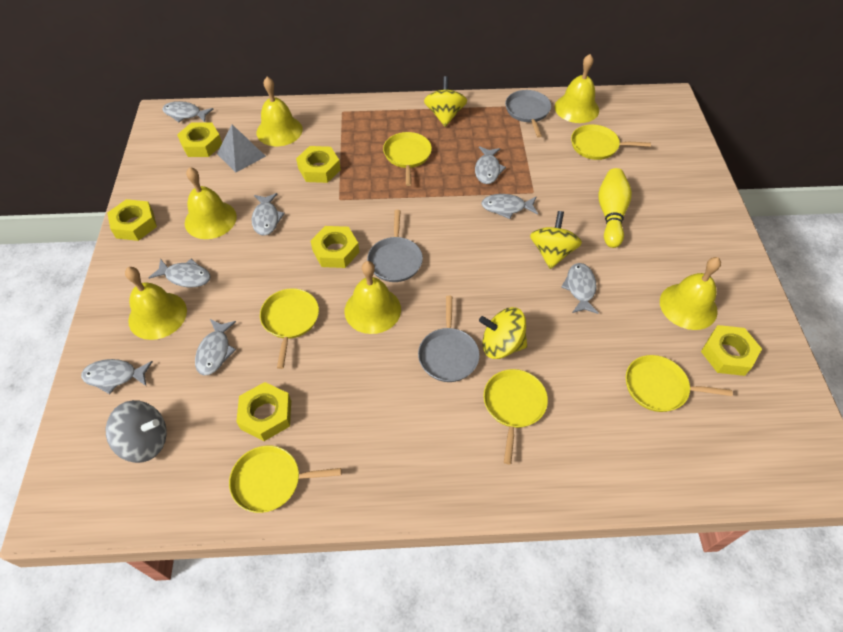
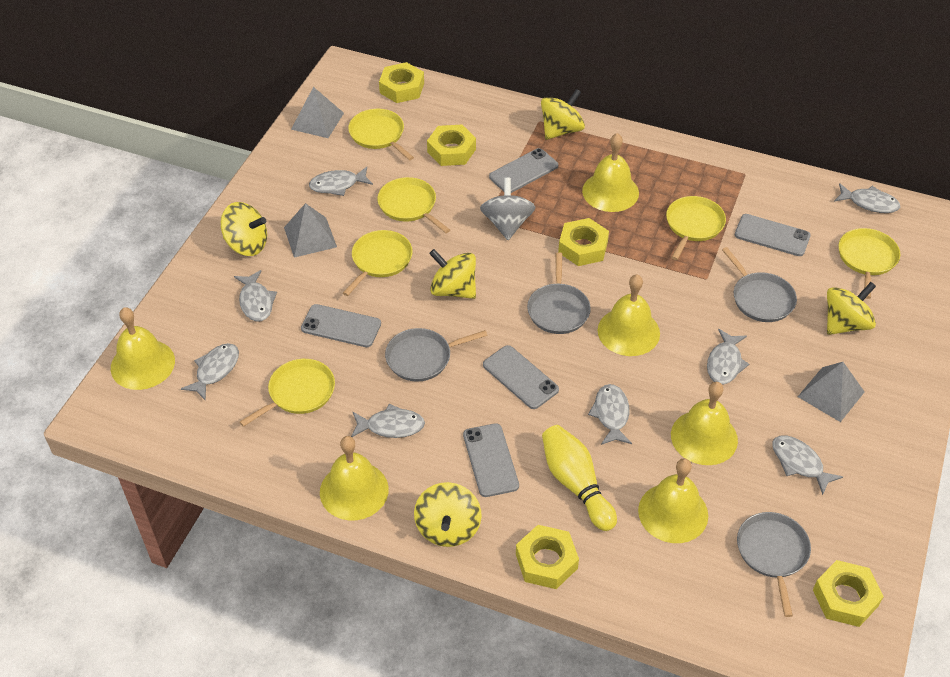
grey pan: 3 -> 4
grey phone: 0 -> 5
grey pyramid: 1 -> 3
yellow nut: 6 -> 5
yellow spinning top: 3 -> 5

